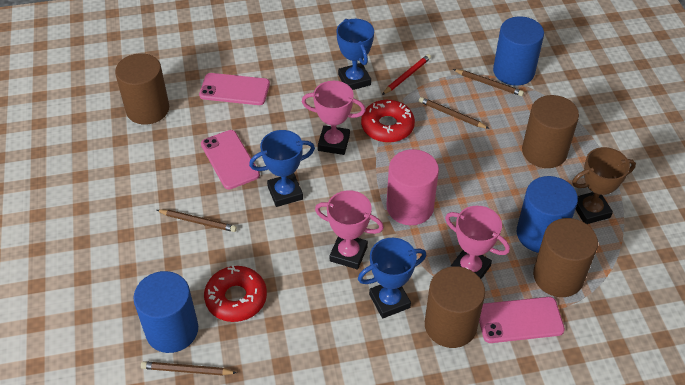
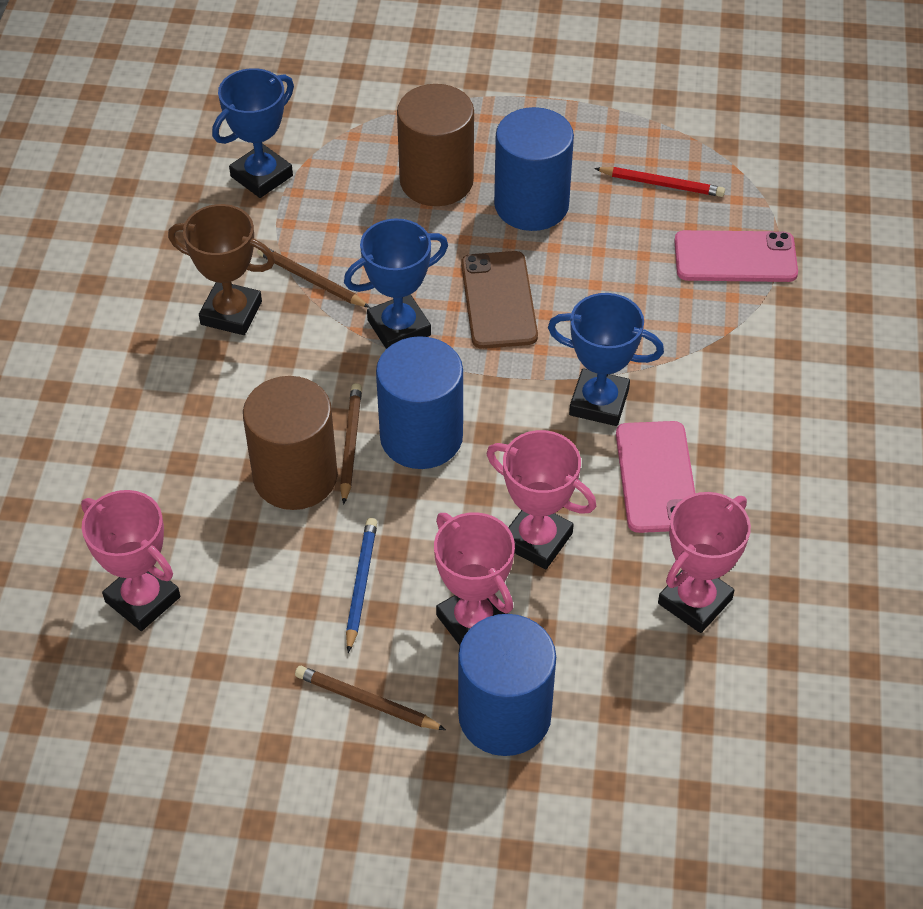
blue pencil: 0 -> 1
brown cylinder: 4 -> 2
brown pencil: 4 -> 3
brown phone: 0 -> 1
pink cylinder: 1 -> 0
pink phone: 3 -> 2
pink trophy: 3 -> 4
red donut: 2 -> 0

